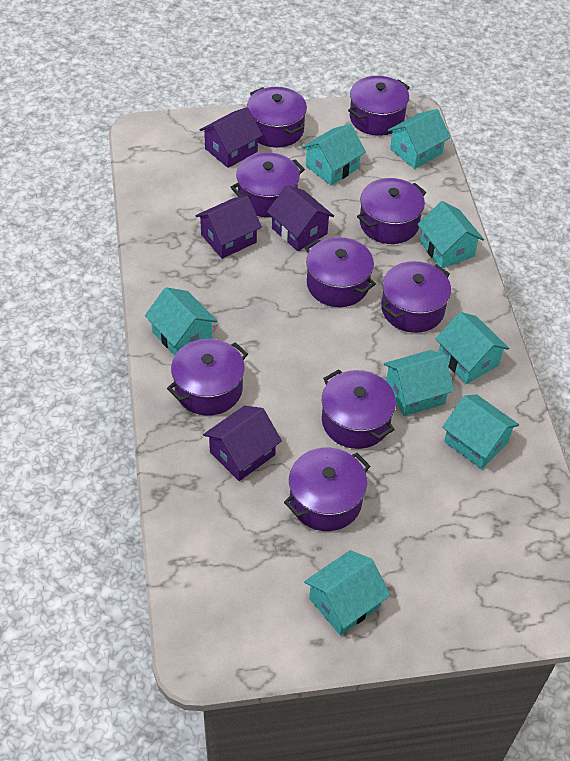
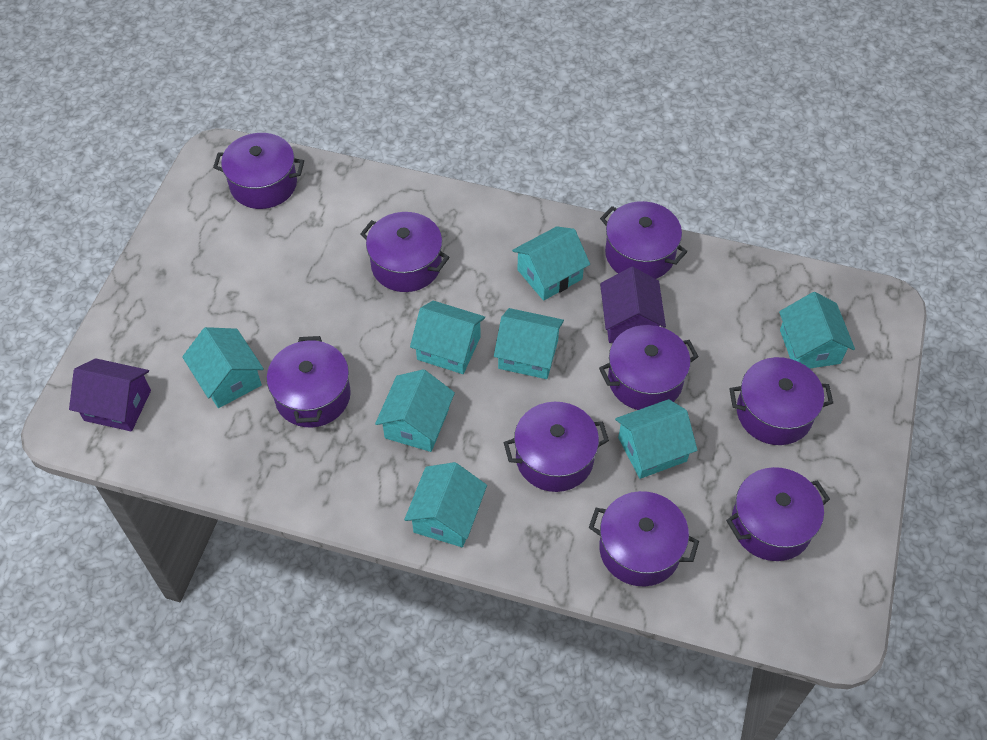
purple house: 4 -> 2

